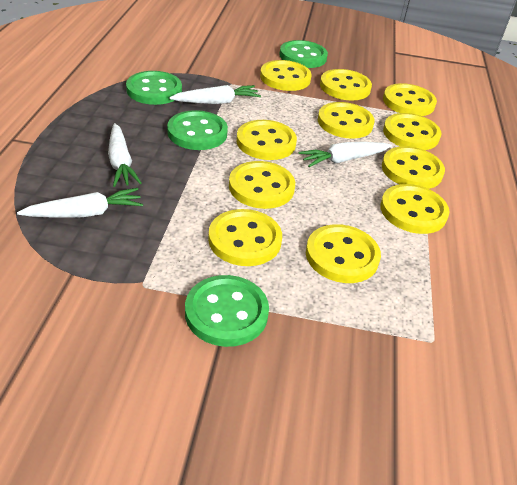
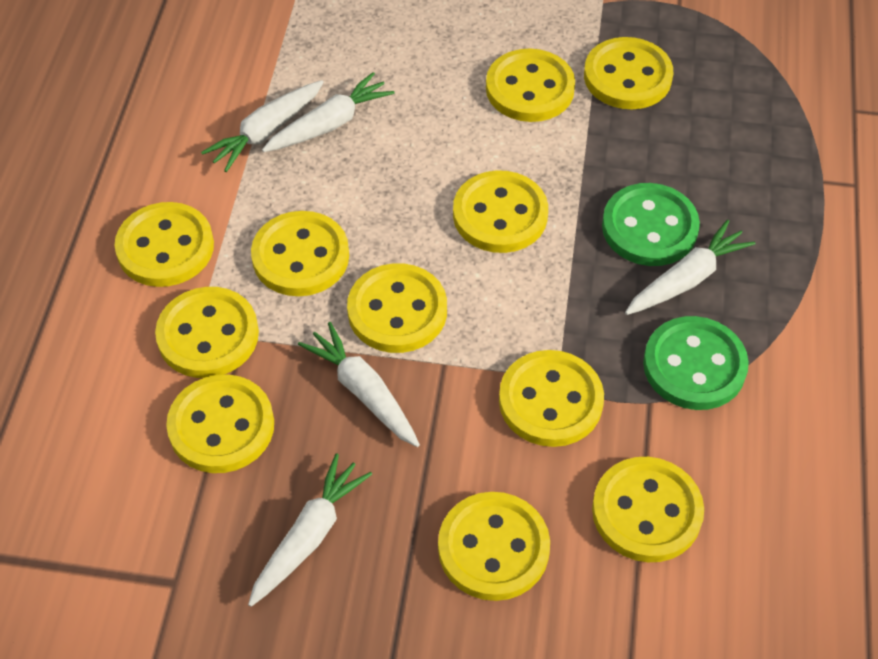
green button: 4 -> 2
white carrot: 4 -> 5

